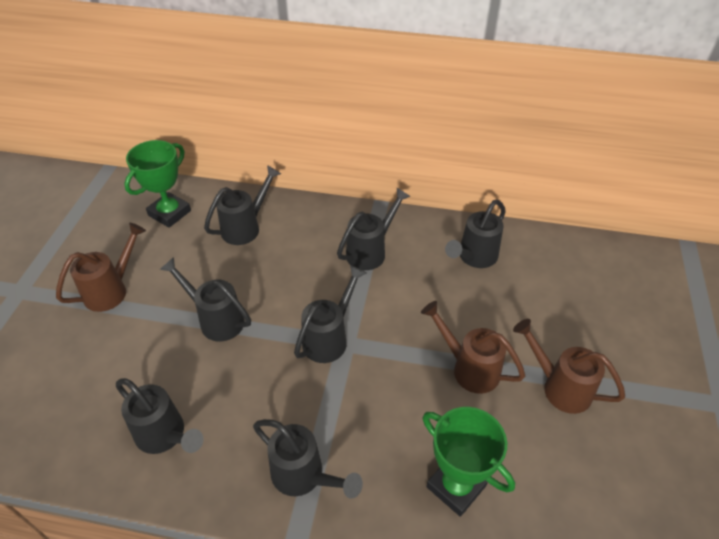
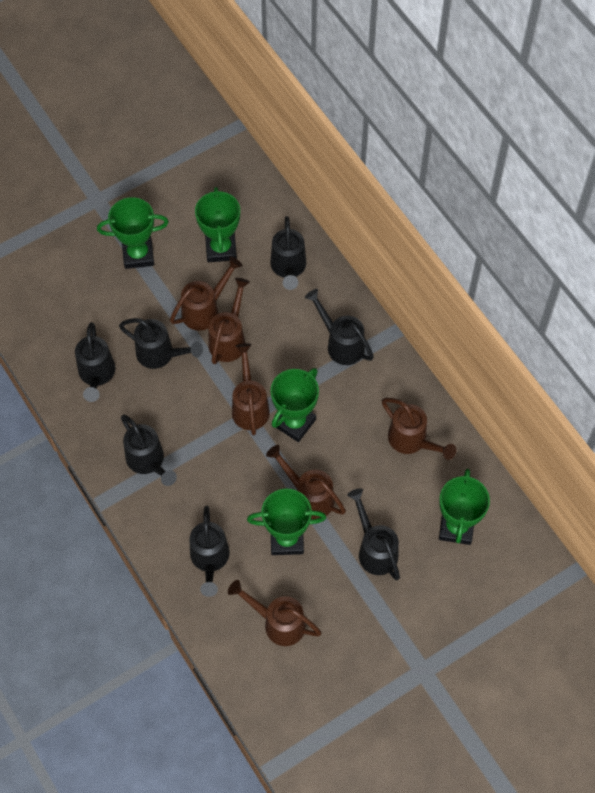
brown watering can: 3 -> 6
green trophy: 2 -> 5

